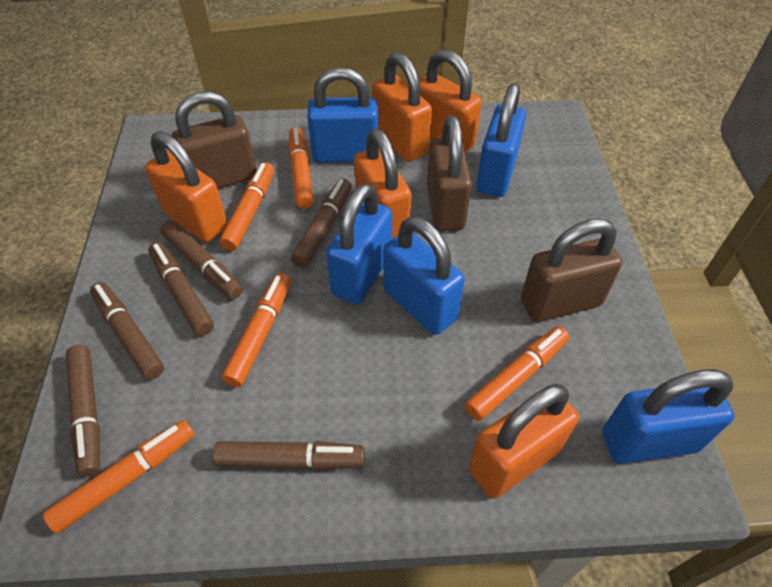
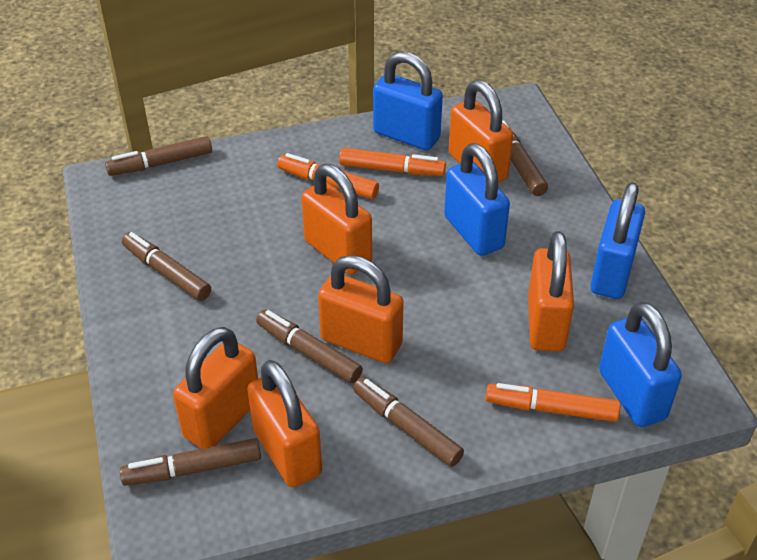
blue padlock: 5 -> 4
brown padlock: 3 -> 0
orange marker: 5 -> 3
orange padlock: 5 -> 6

